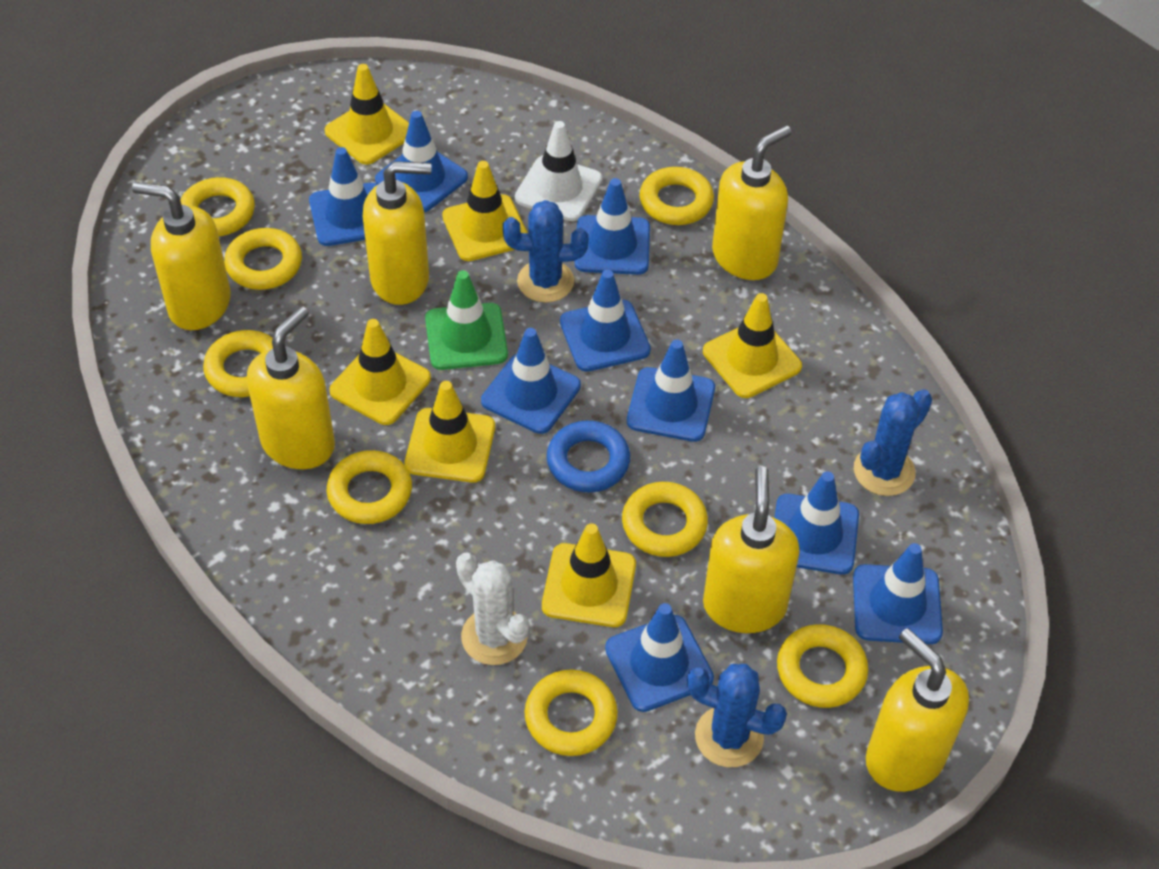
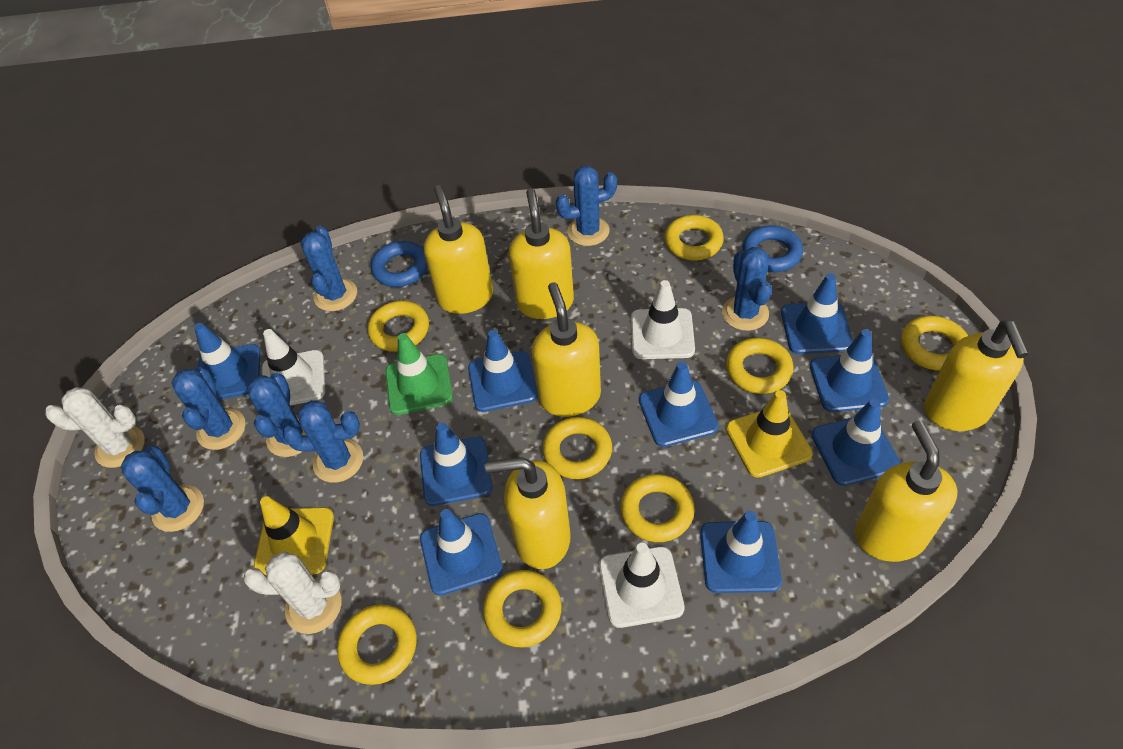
blue cactus: 3 -> 7
blue ring: 1 -> 2
white cactus: 1 -> 2
white traffic cone: 1 -> 3
yellow traffic cone: 6 -> 2

